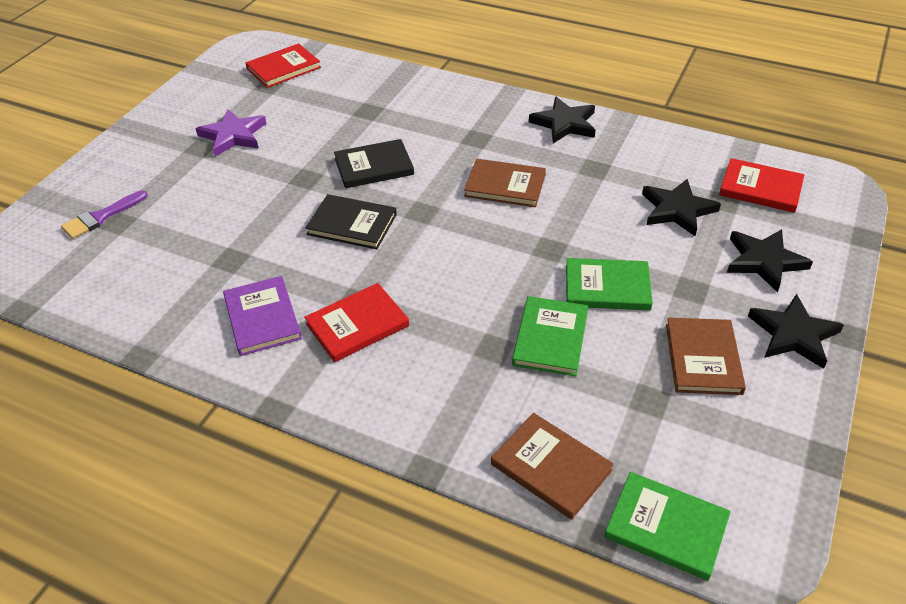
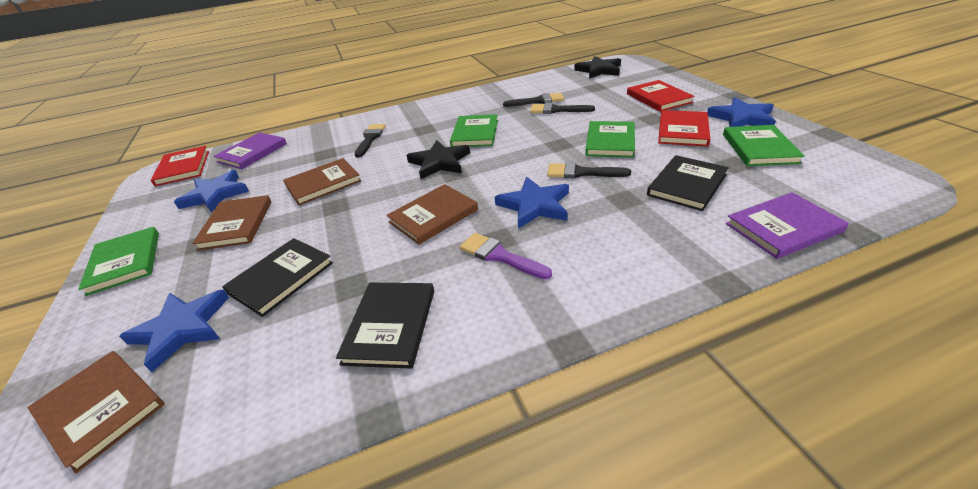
black book: 2 -> 3
black brush: 0 -> 4
black star: 4 -> 2
blue star: 0 -> 4
brown book: 3 -> 4
green book: 3 -> 4
purple book: 1 -> 2
purple star: 1 -> 0

